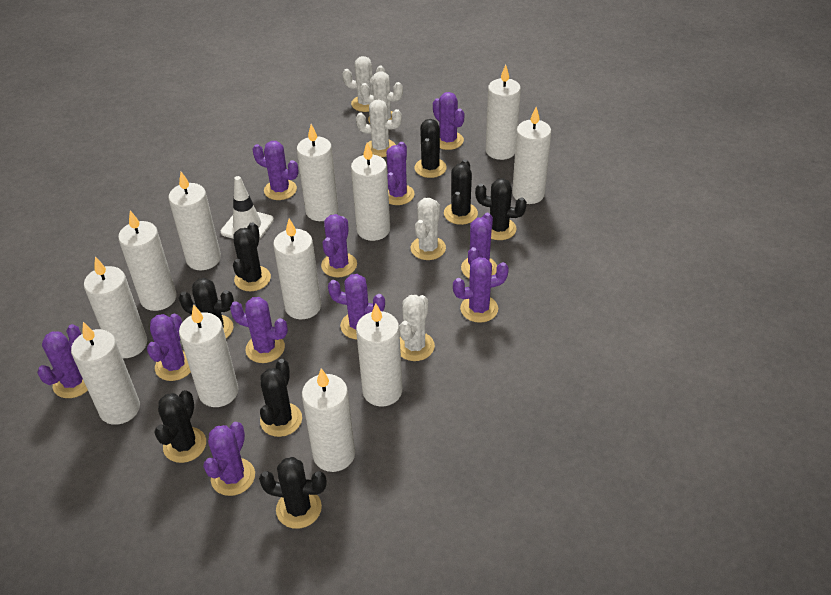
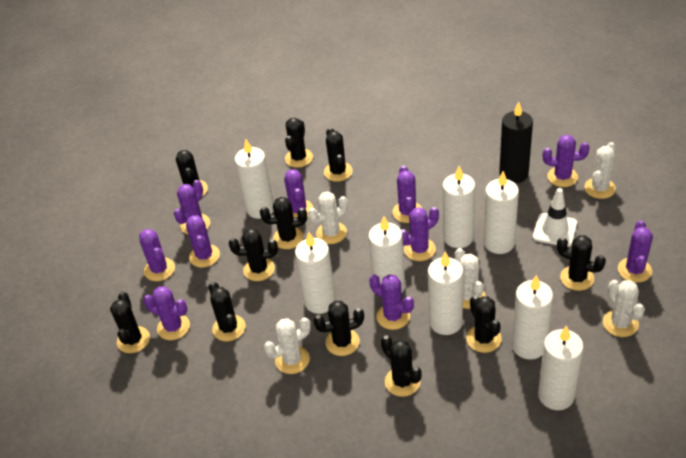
black cactus: 8 -> 11
black candle: 0 -> 1
purple cactus: 11 -> 10
white candle: 12 -> 8

